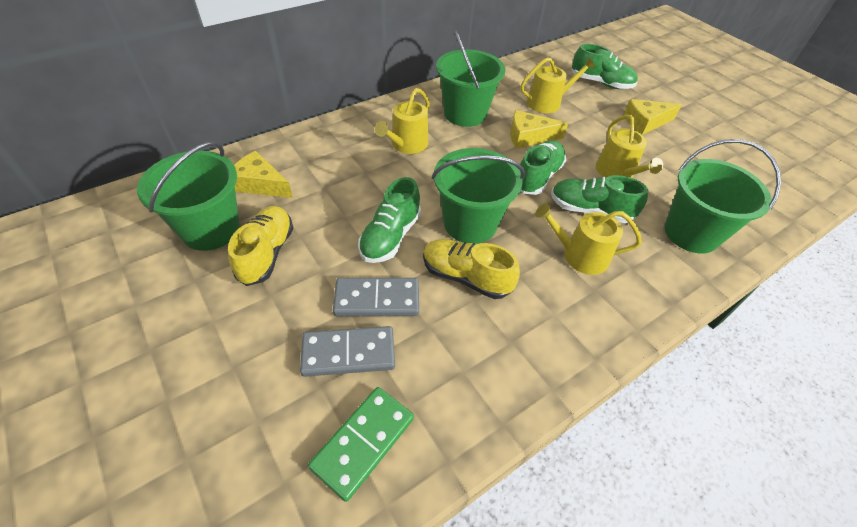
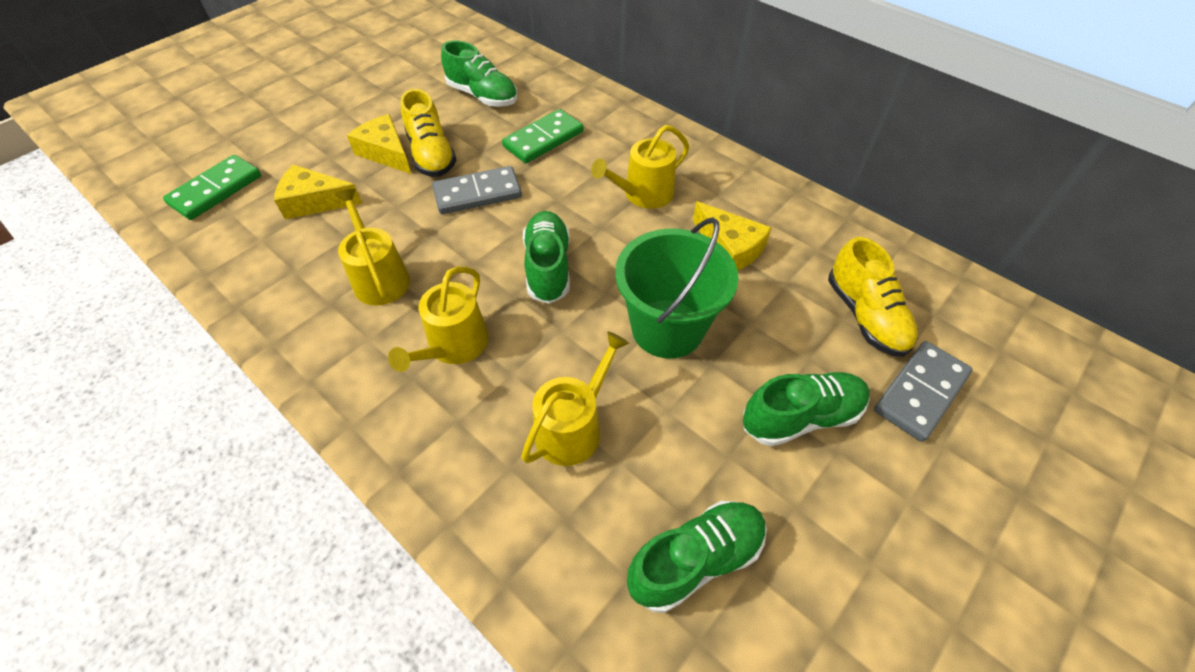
green bucket: 4 -> 1
green domino: 1 -> 2

